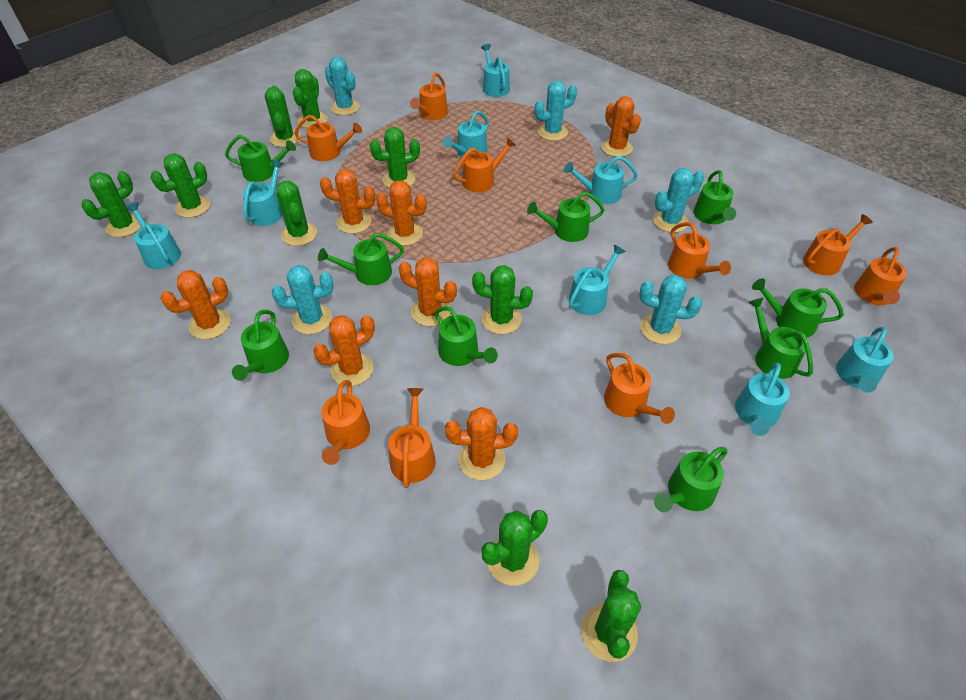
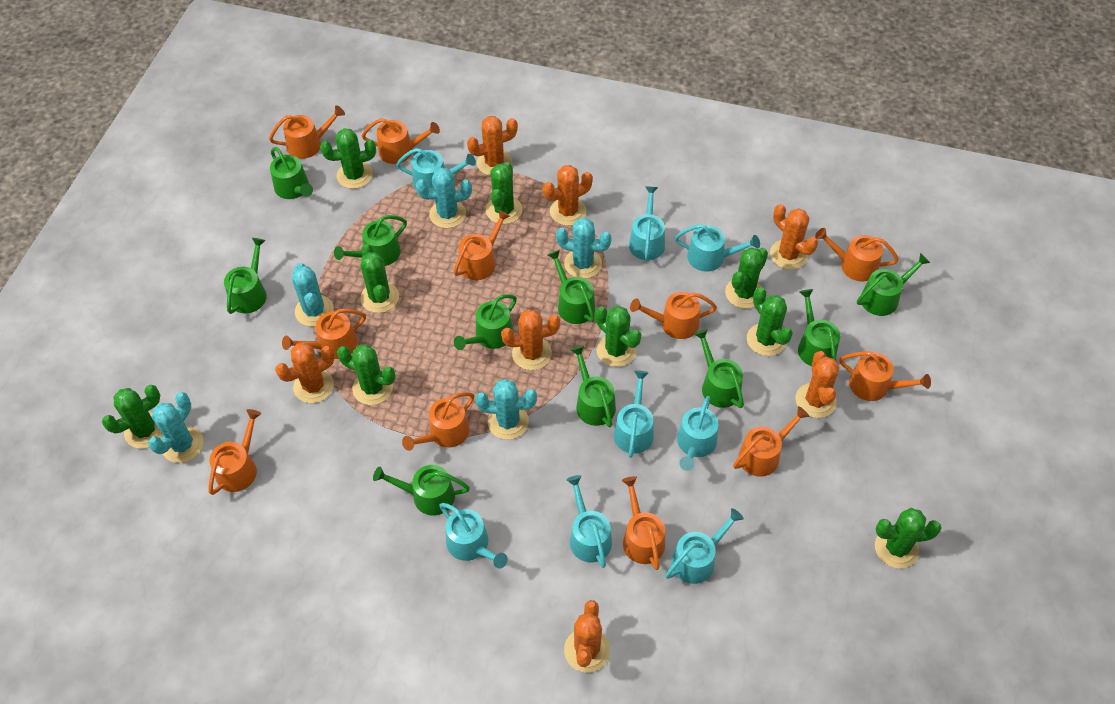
green watering can: 9 -> 10
orange watering can: 9 -> 11

